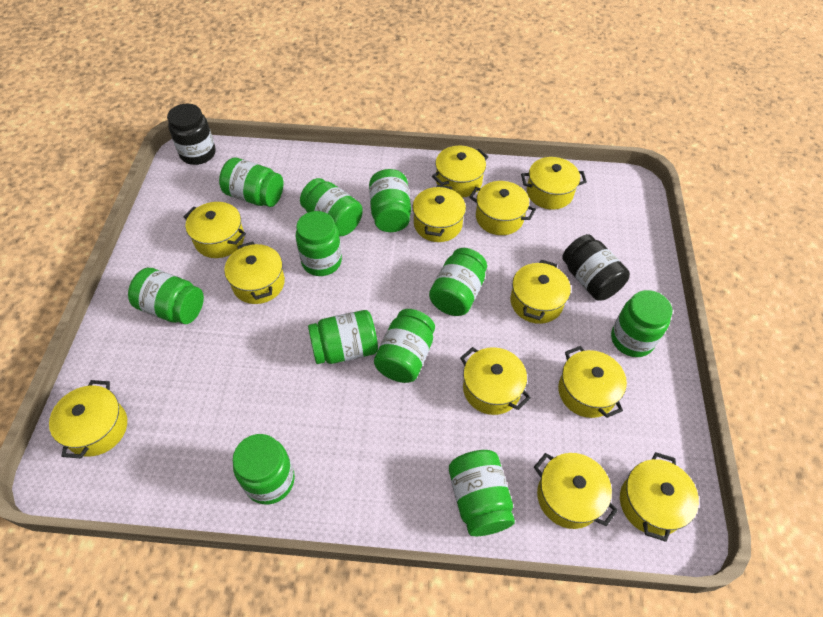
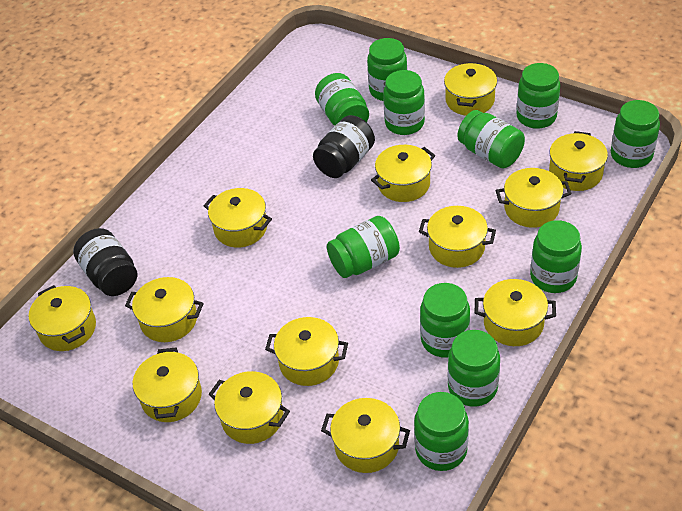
yellow pot: 12 -> 13

